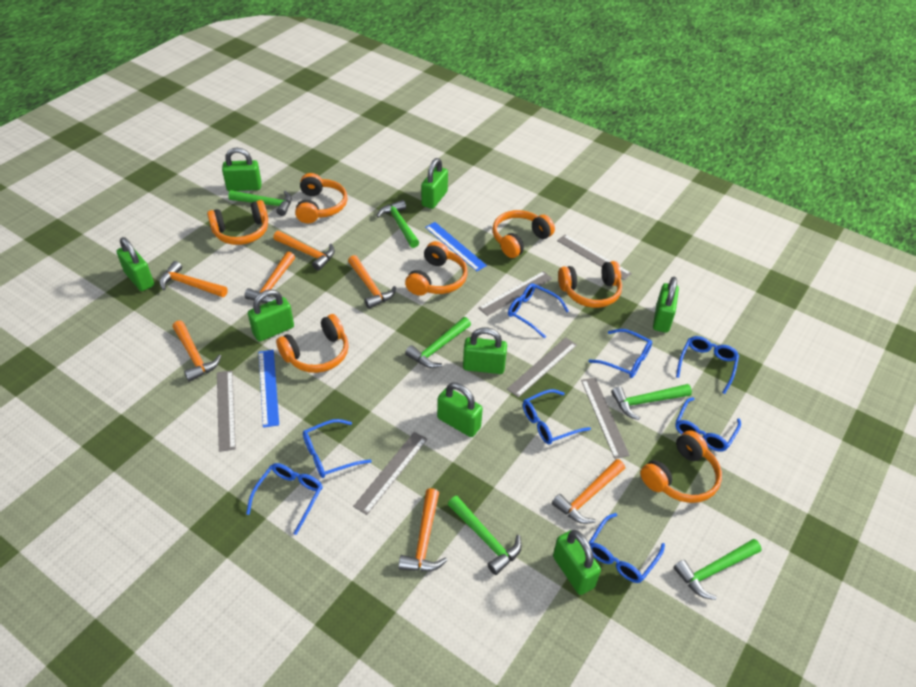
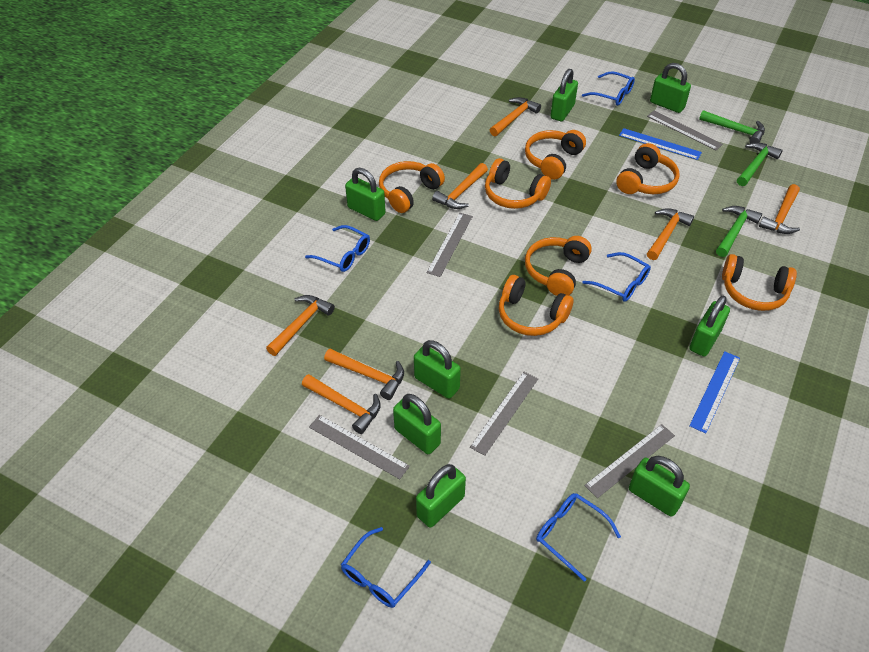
blue glasses: 8 -> 5
green hammer: 6 -> 3
grey ruler: 6 -> 5

